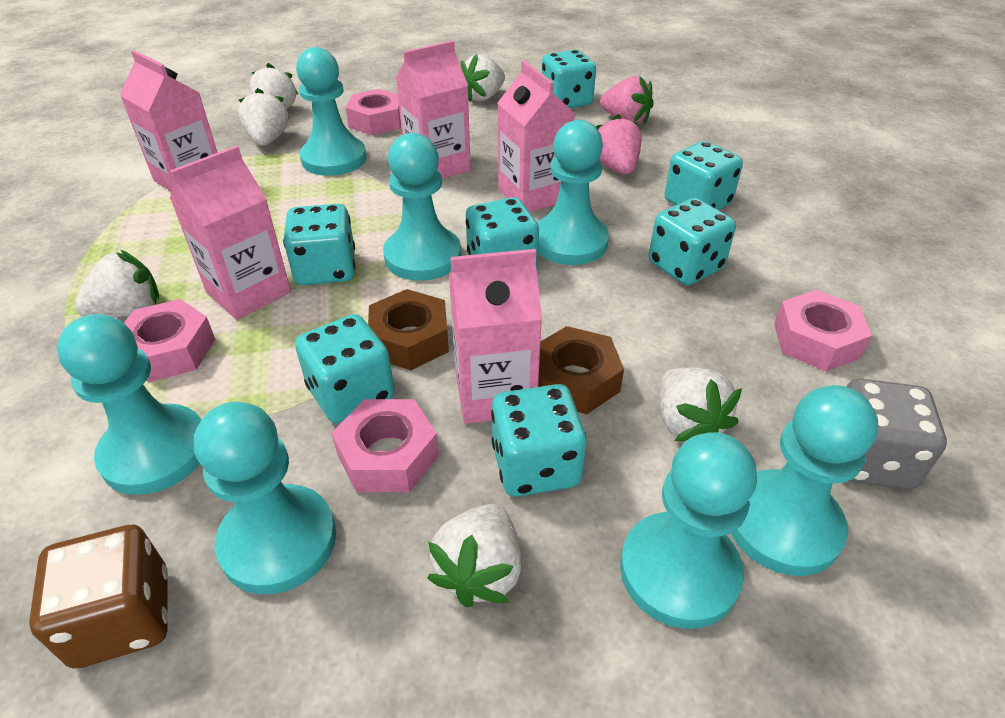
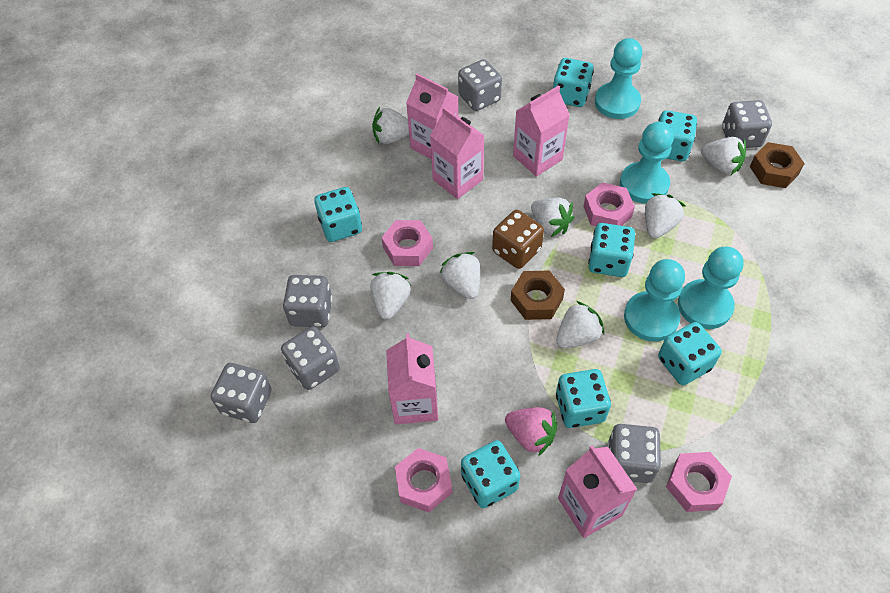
grey dice: 1 -> 6
pink strawberry: 2 -> 1
turquoise pawn: 7 -> 4
white strawberry: 6 -> 7

